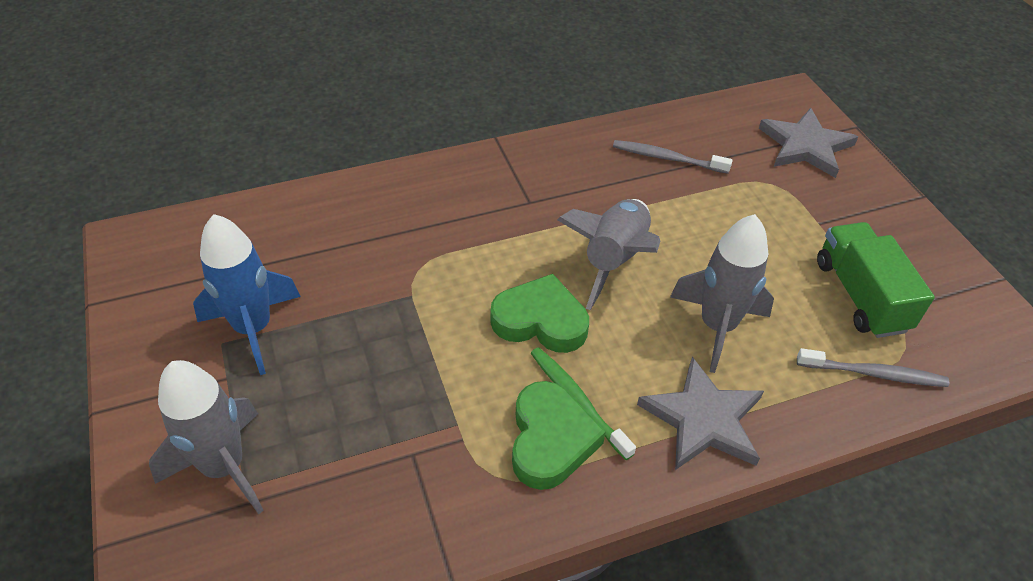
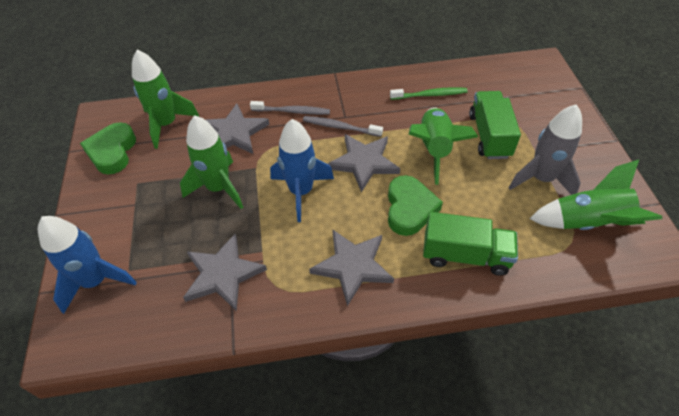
blue rocket: 1 -> 2
green rocket: 0 -> 4
green truck: 1 -> 2
grey rocket: 3 -> 1
grey star: 2 -> 4

